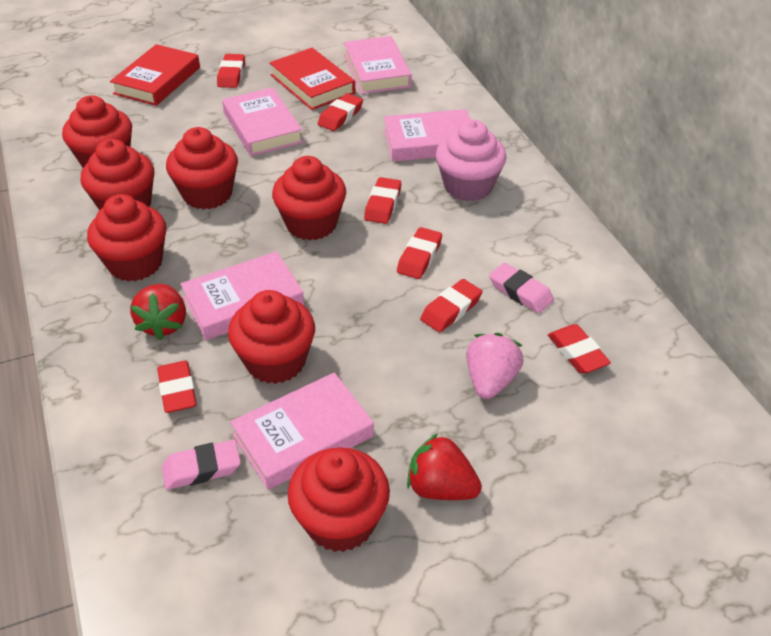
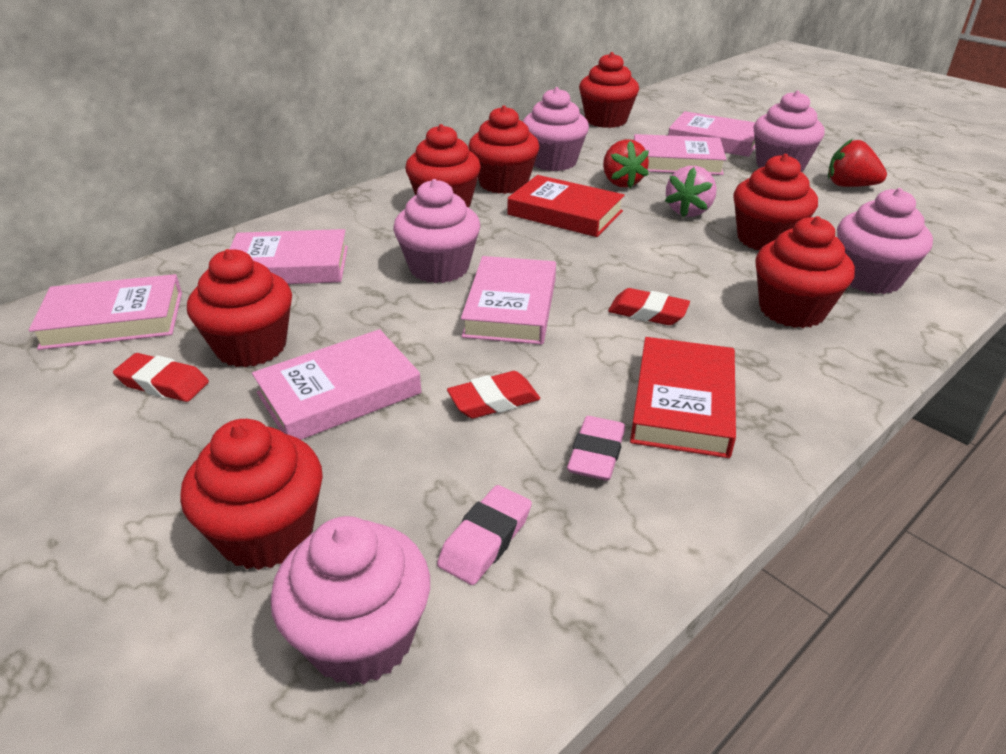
pink book: 5 -> 6
pink cupcake: 1 -> 5
red eraser: 7 -> 3

